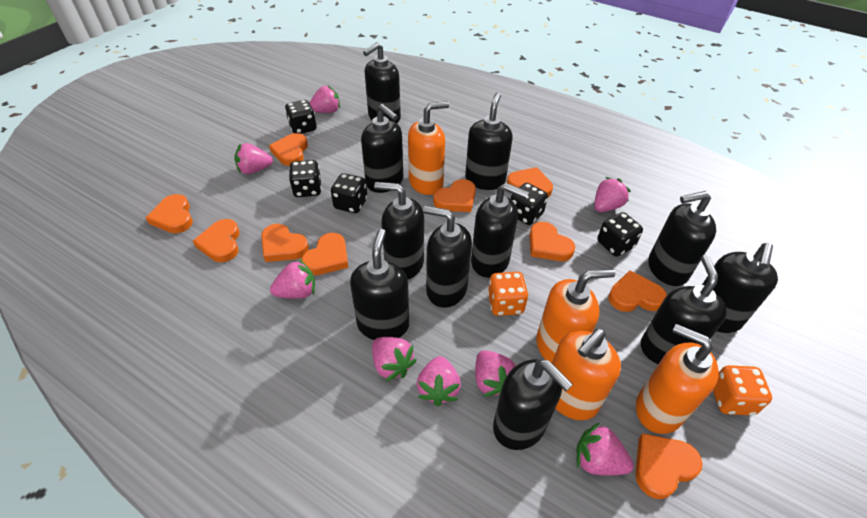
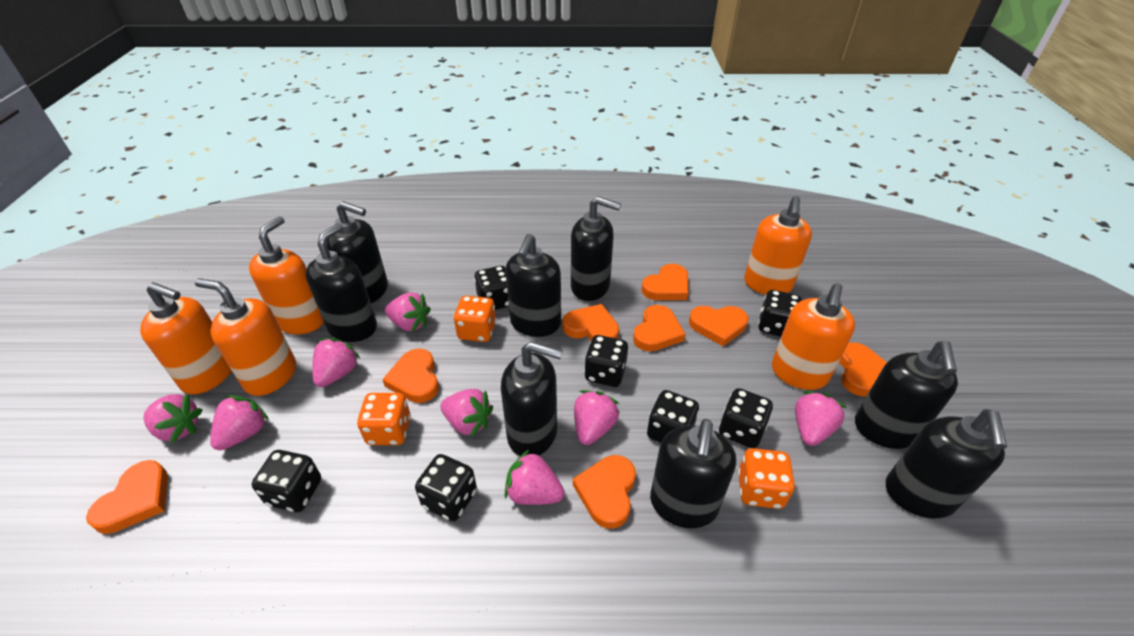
black dice: 5 -> 7
black soap dispenser: 11 -> 8
orange dice: 2 -> 3
orange heart: 10 -> 8
orange soap dispenser: 4 -> 5

